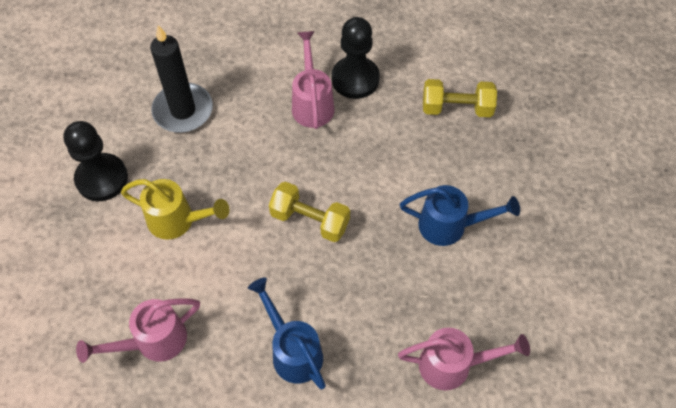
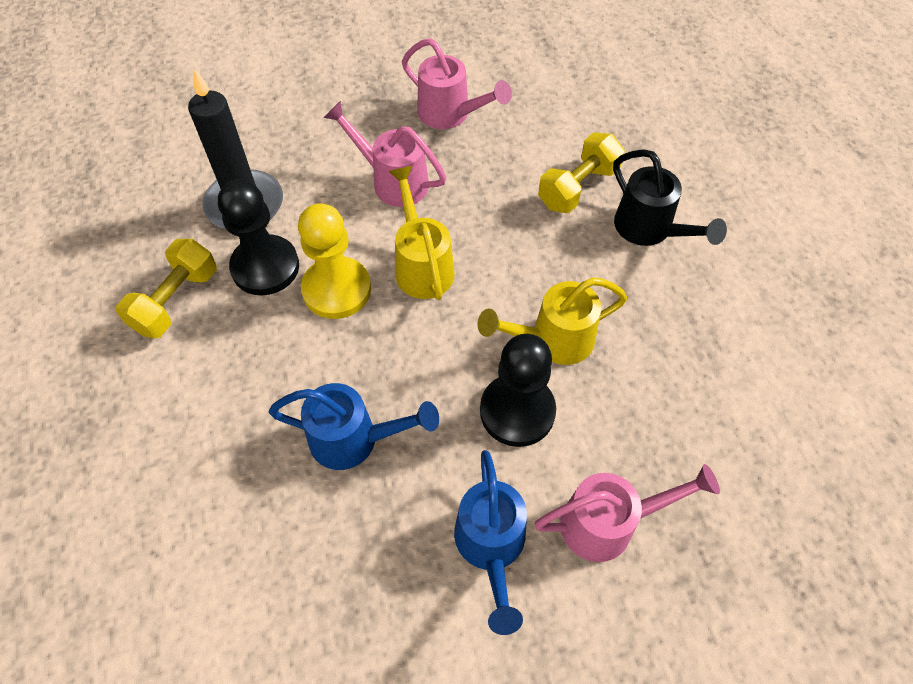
black watering can: 0 -> 1
yellow pawn: 0 -> 1
yellow watering can: 1 -> 2

